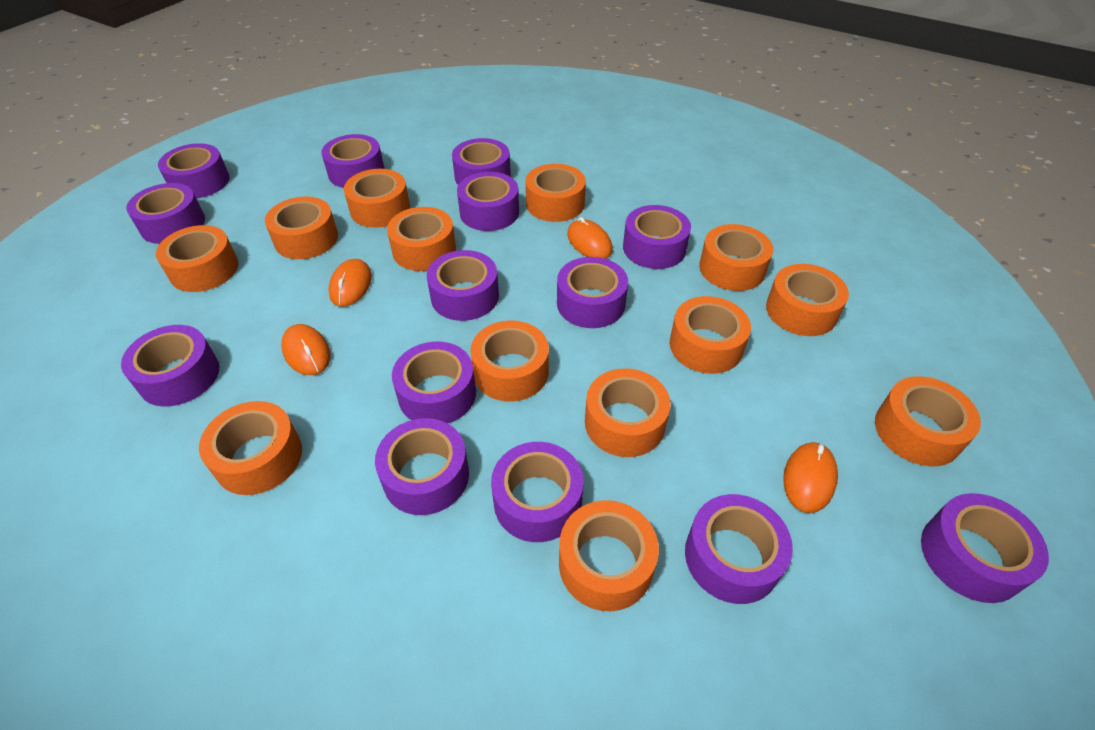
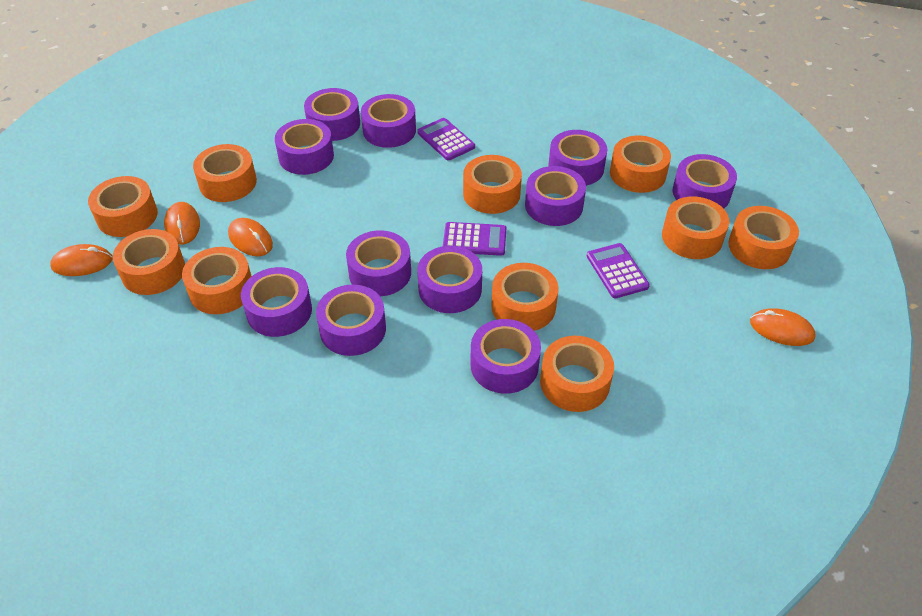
orange tape: 13 -> 10
purple calculator: 0 -> 3
purple tape: 14 -> 11

